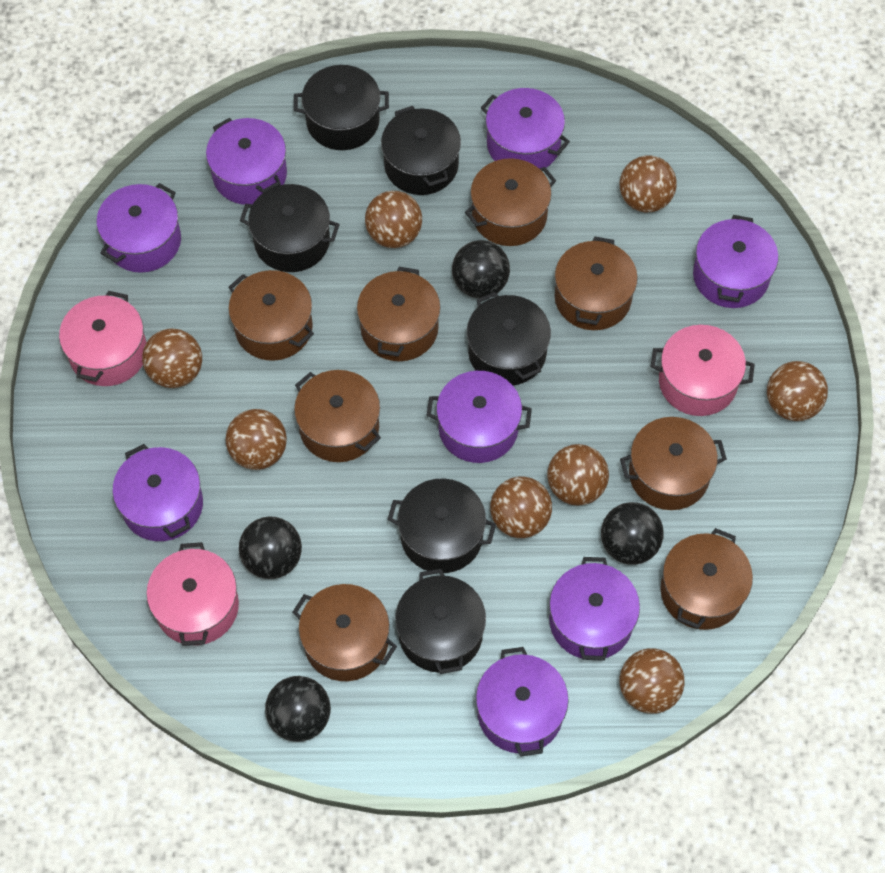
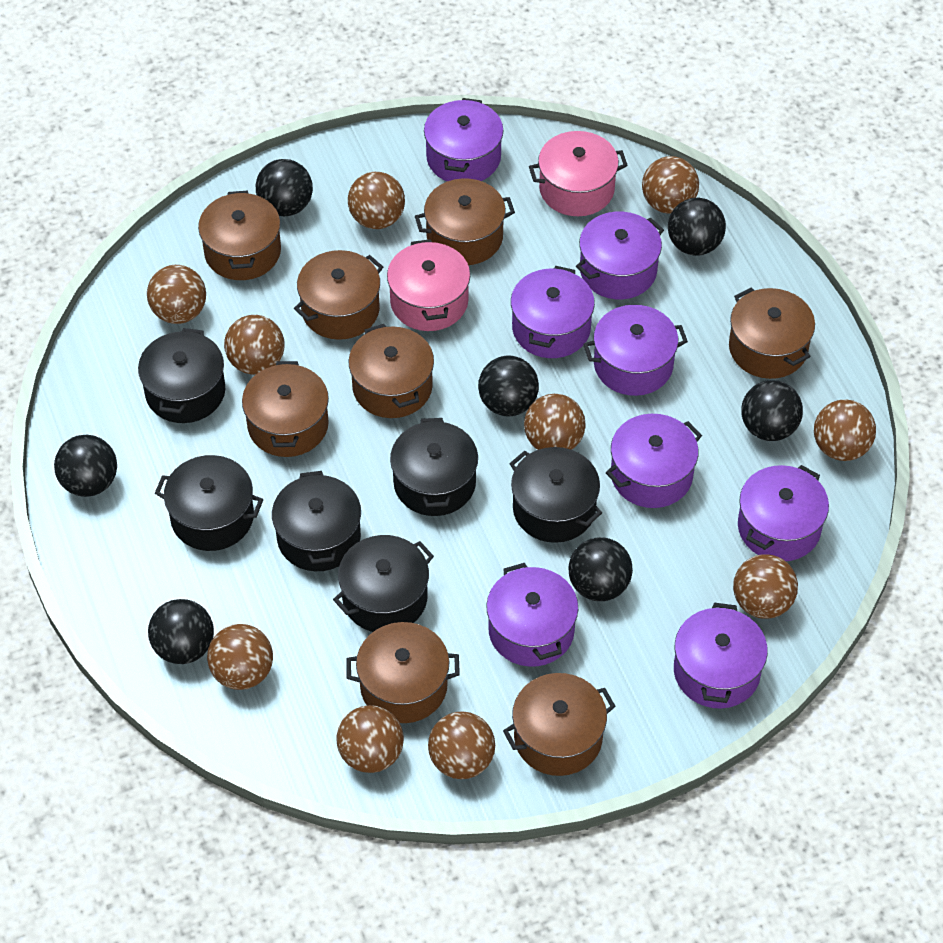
black ball: 4 -> 7
brown ball: 8 -> 10
pink pot: 3 -> 2

